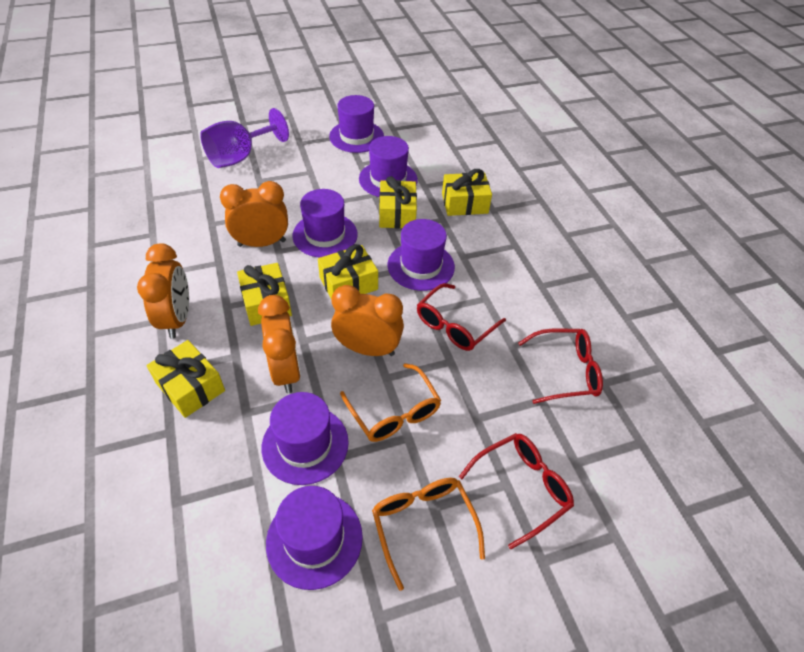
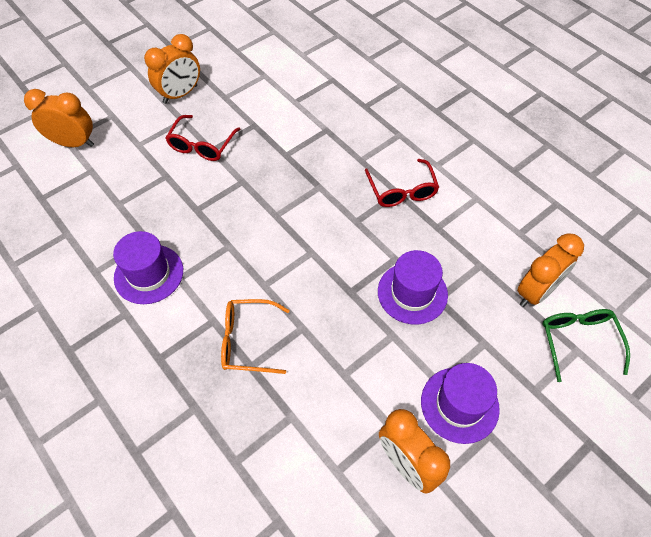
green glasses: 0 -> 1
orange glasses: 2 -> 1
purple goblet: 1 -> 0
purple hat: 6 -> 3
red glasses: 3 -> 2
yellow gift: 5 -> 0

